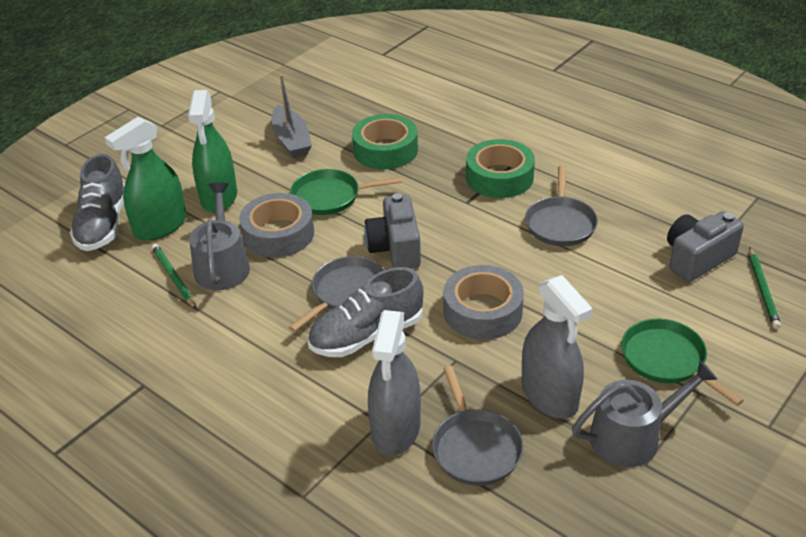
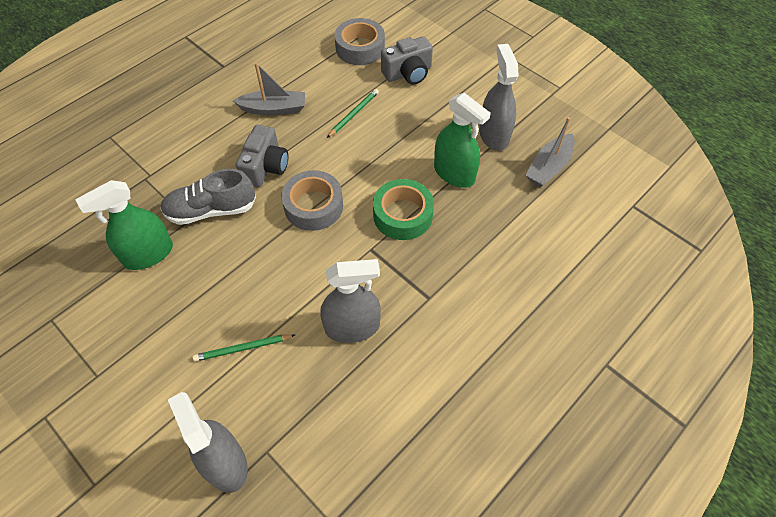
green pan: 2 -> 0
green tape: 2 -> 1
grey boat: 1 -> 2
grey pan: 3 -> 0
grey shoe: 2 -> 1
grey spray bottle: 2 -> 3
grey watering can: 2 -> 0

